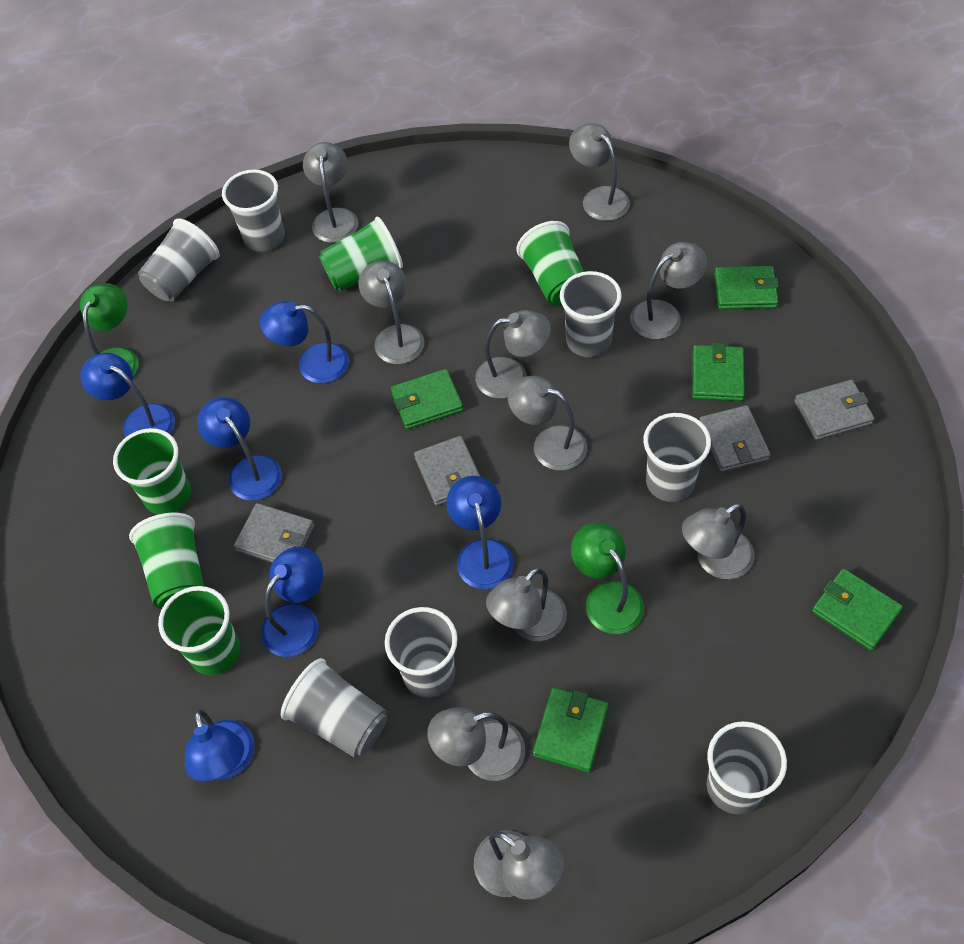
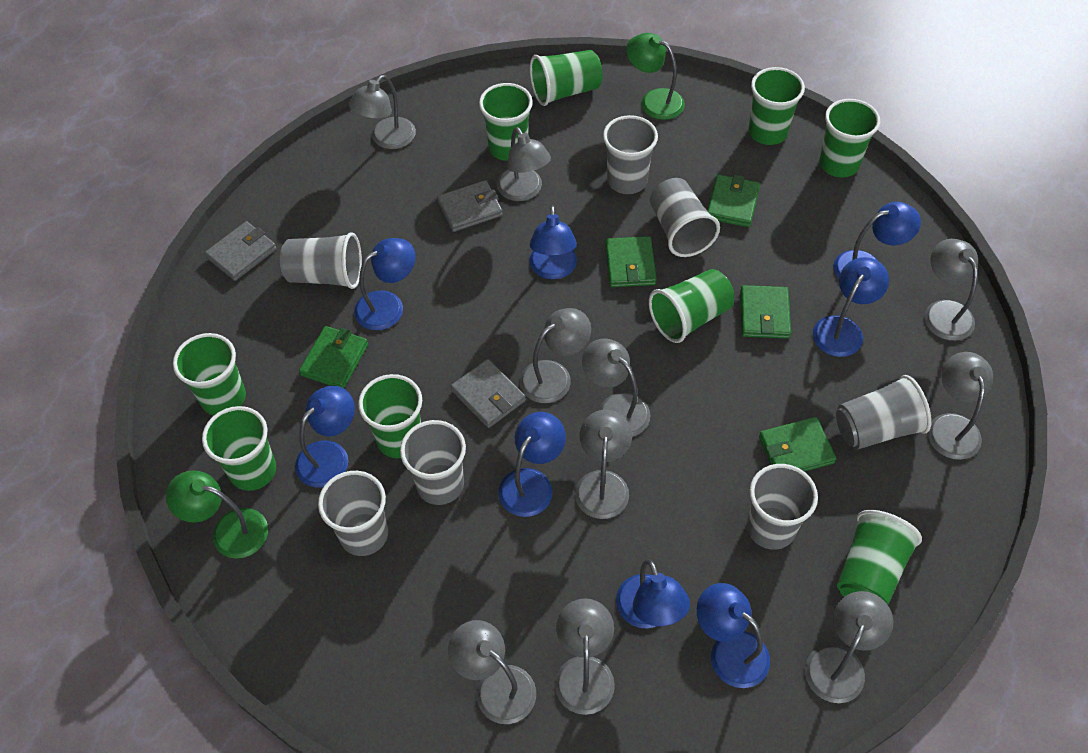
blue lamp: 6 -> 8
green cup: 5 -> 9
grey wallet: 4 -> 3

